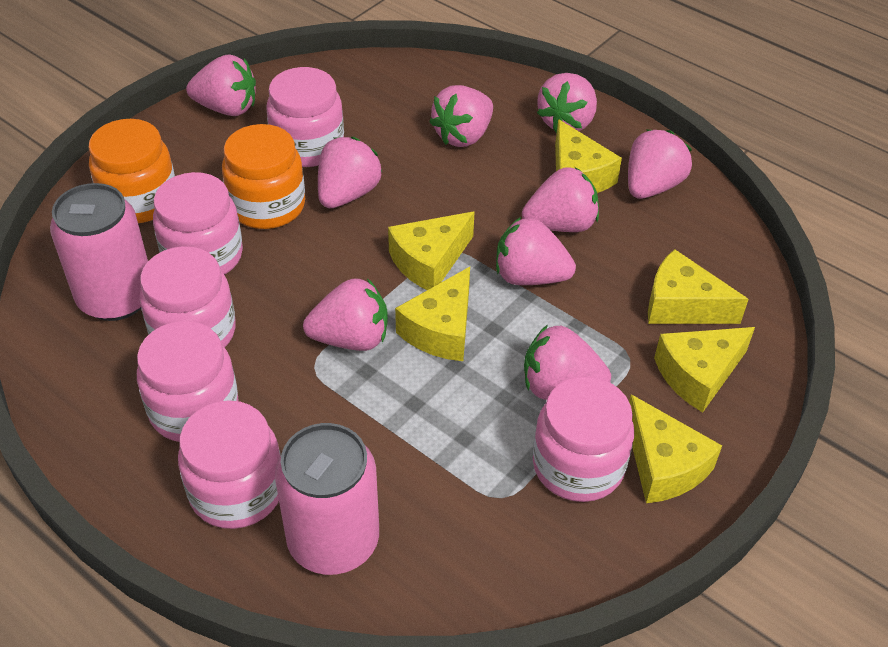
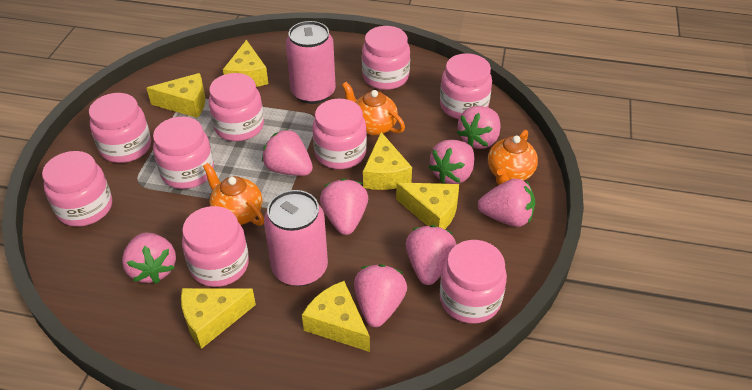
orange jar: 2 -> 0
orange teapot: 0 -> 3
pink jar: 6 -> 9
pink strawberry: 9 -> 8

